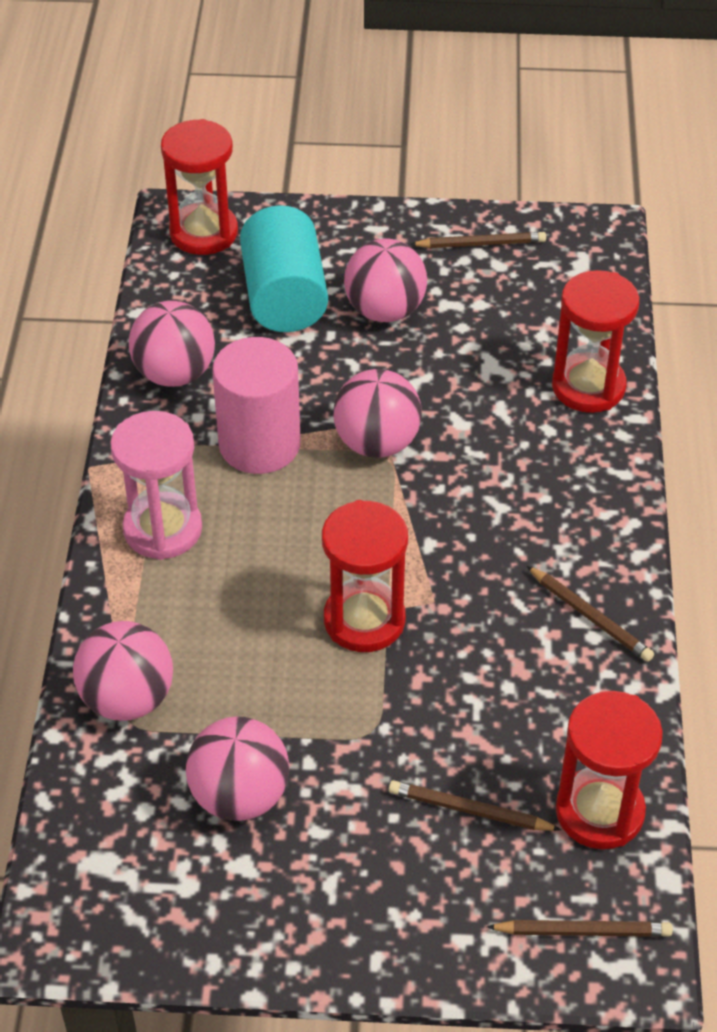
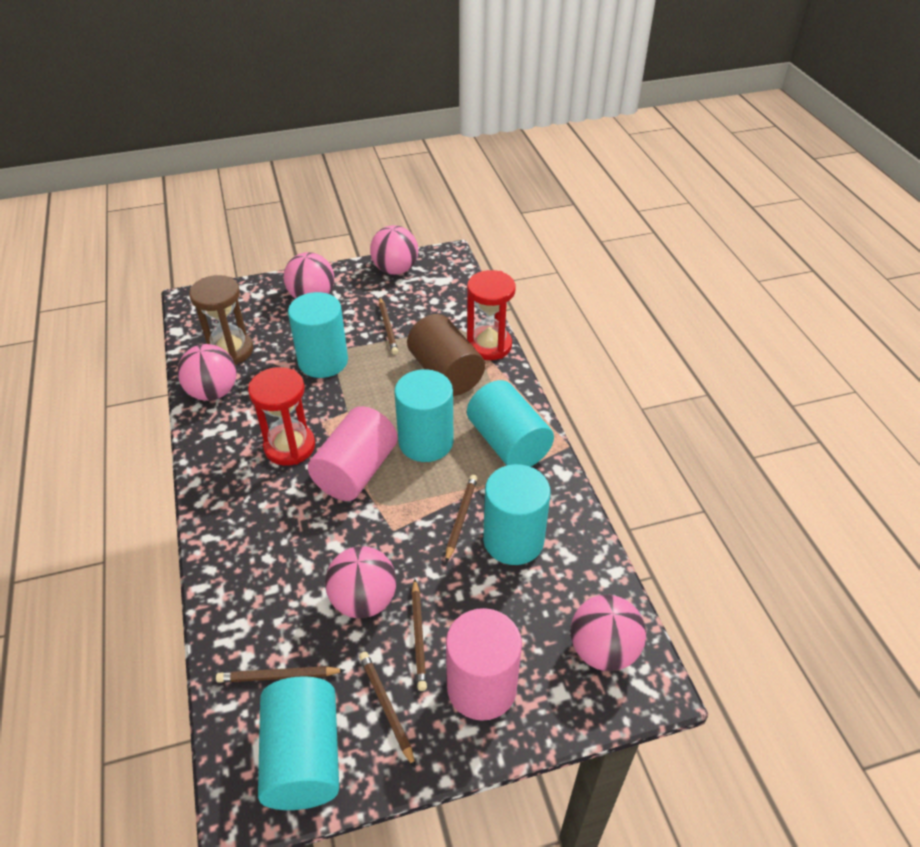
brown cylinder: 0 -> 1
brown hourglass: 0 -> 1
brown pencil: 4 -> 5
pink cylinder: 1 -> 2
pink hourglass: 1 -> 0
red hourglass: 4 -> 2
turquoise cylinder: 1 -> 5

